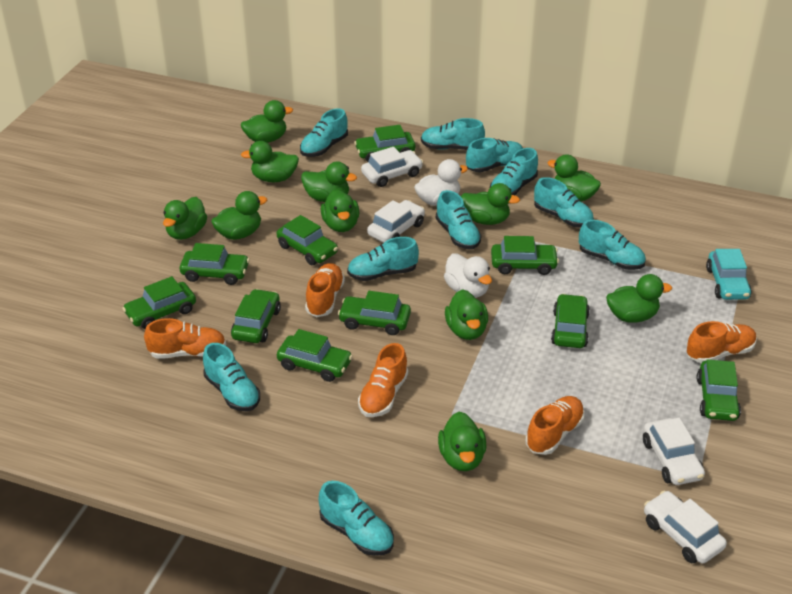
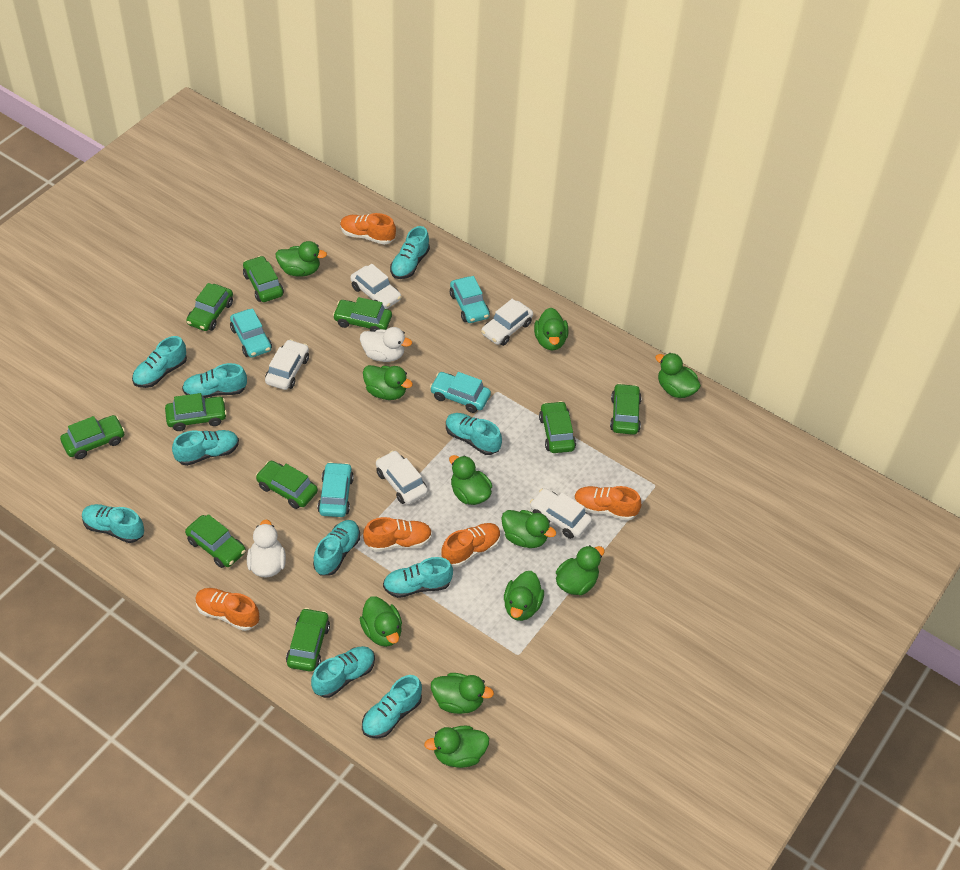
turquoise car: 1 -> 4
white car: 4 -> 5

